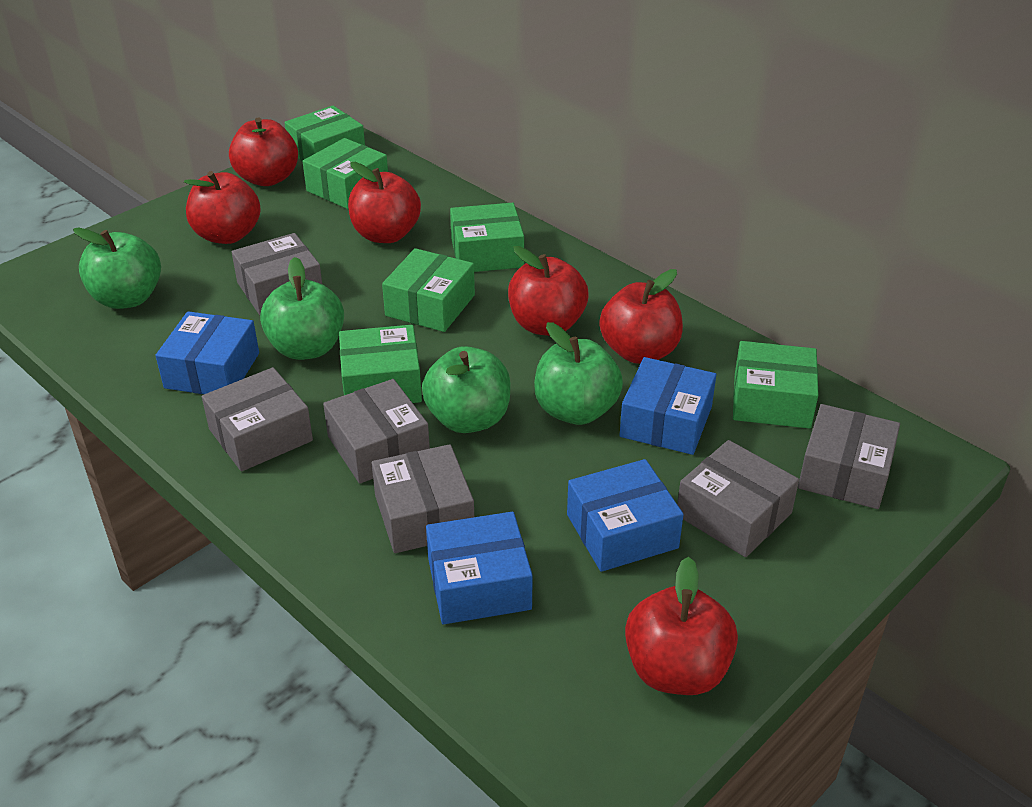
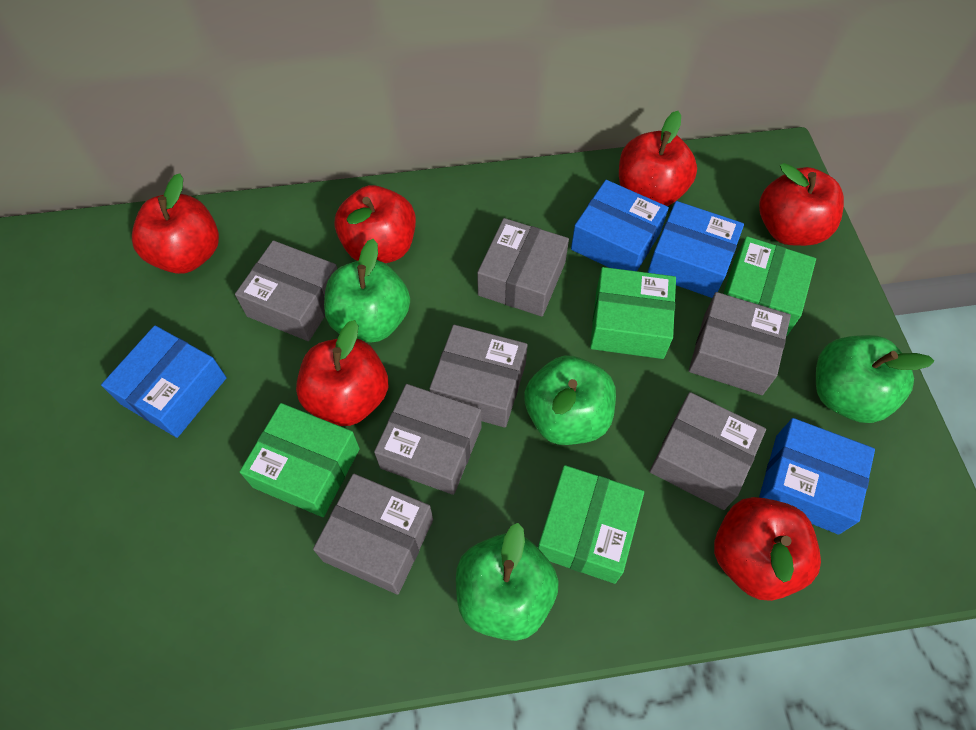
green box: 6 -> 4
grey box: 6 -> 7

